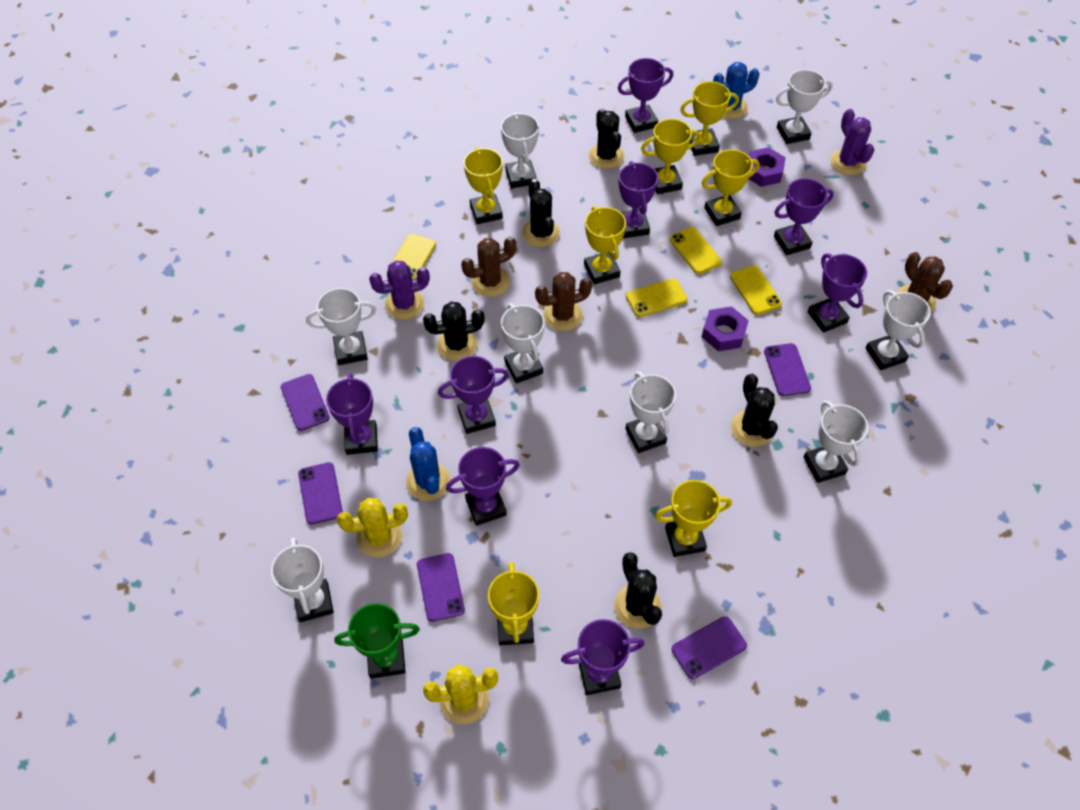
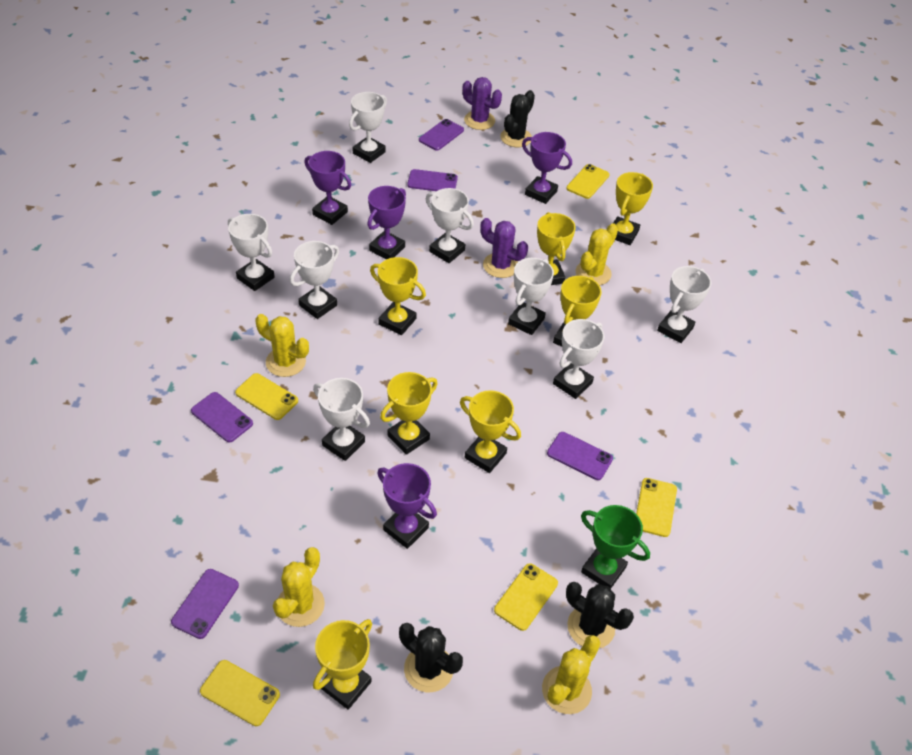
black cactus: 5 -> 3
blue cactus: 2 -> 0
brown cactus: 3 -> 0
purple nut: 2 -> 0
purple trophy: 8 -> 4
yellow cactus: 2 -> 4
yellow phone: 4 -> 5

